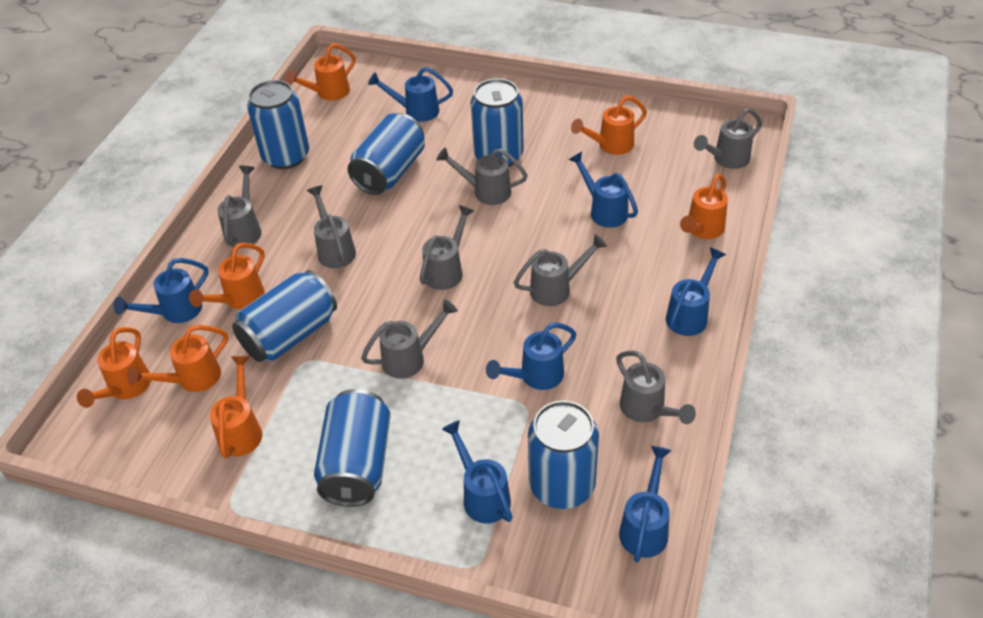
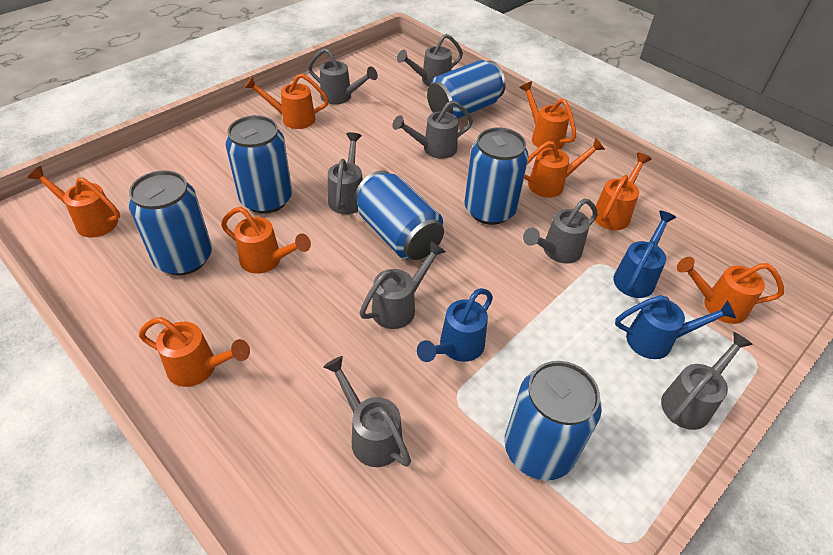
blue watering can: 7 -> 3
orange watering can: 7 -> 8

